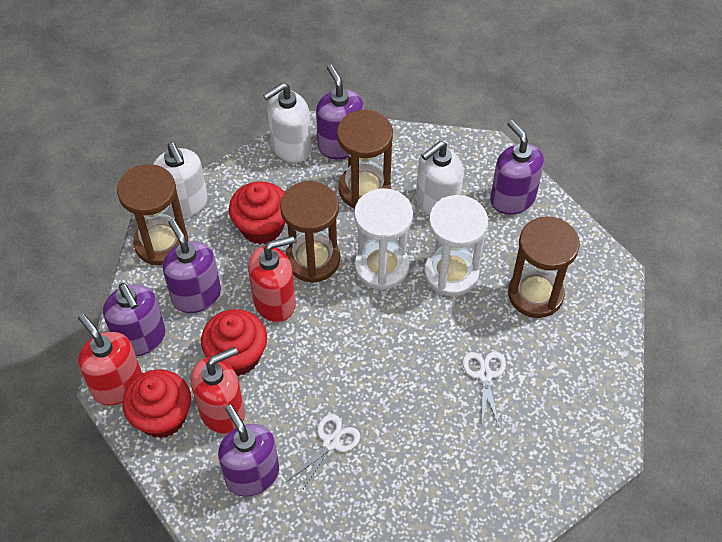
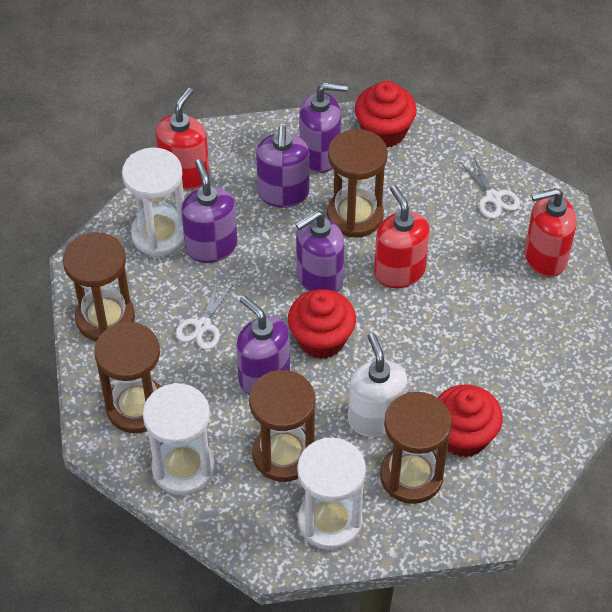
brown hourglass: 4 -> 5
white hourglass: 2 -> 3
white soap dispenser: 3 -> 1

